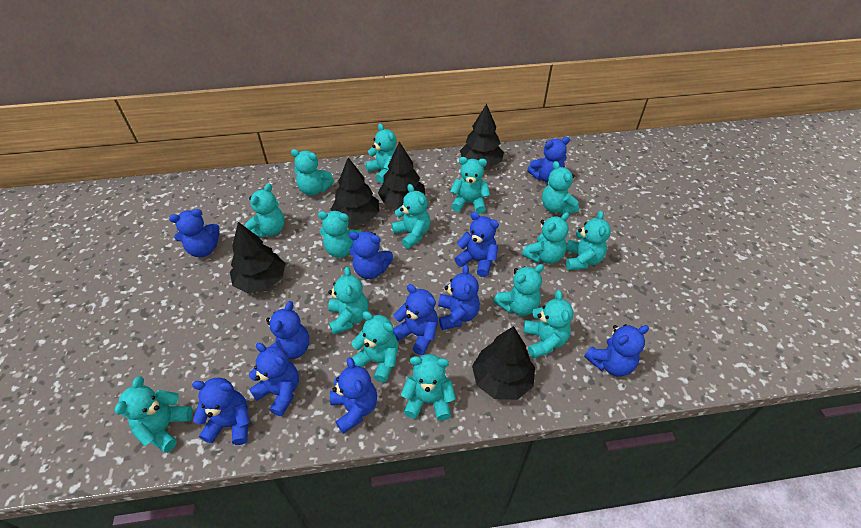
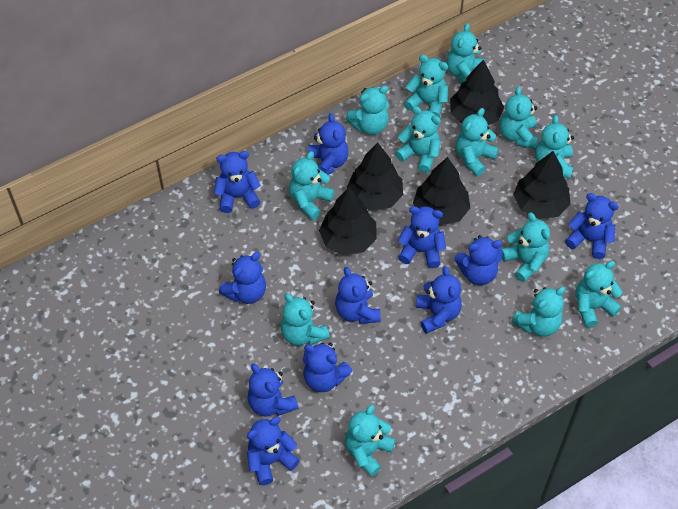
turquoise teddy bear: 15 -> 13

